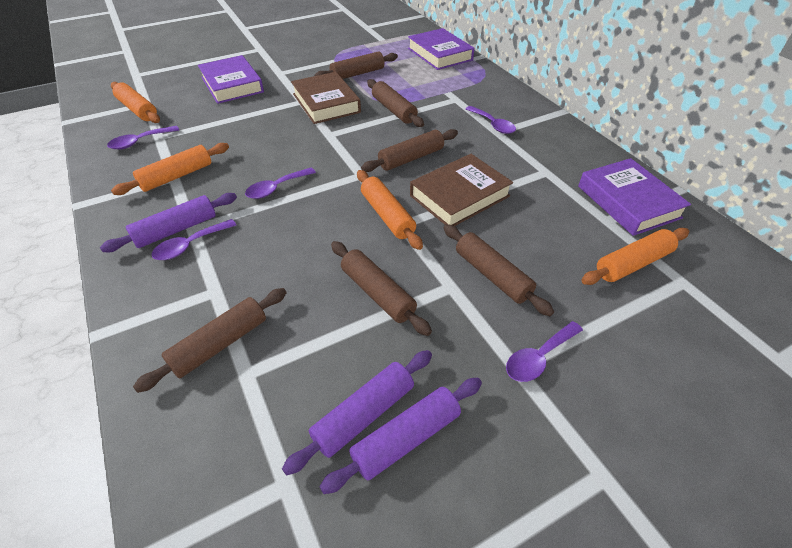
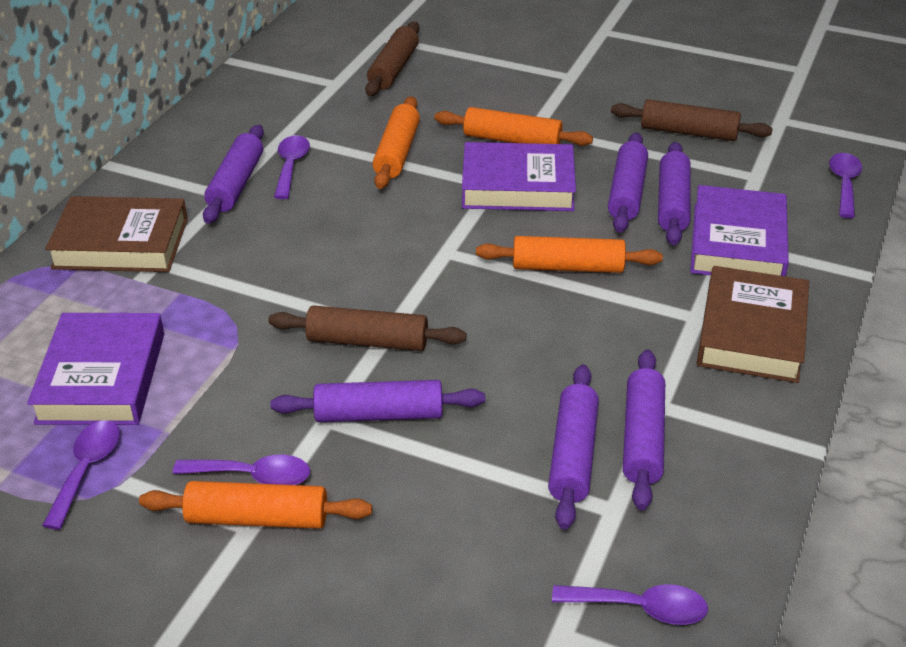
brown rolling pin: 6 -> 3
purple rolling pin: 3 -> 6

